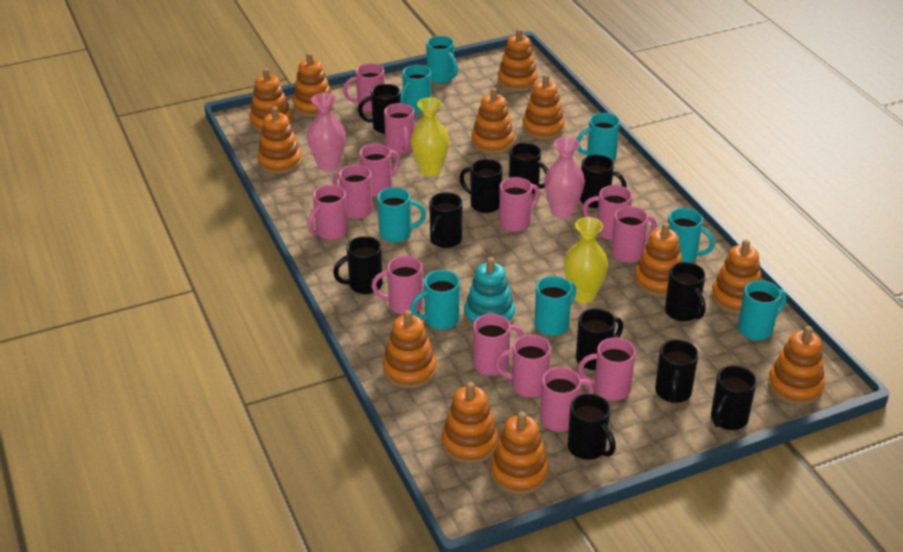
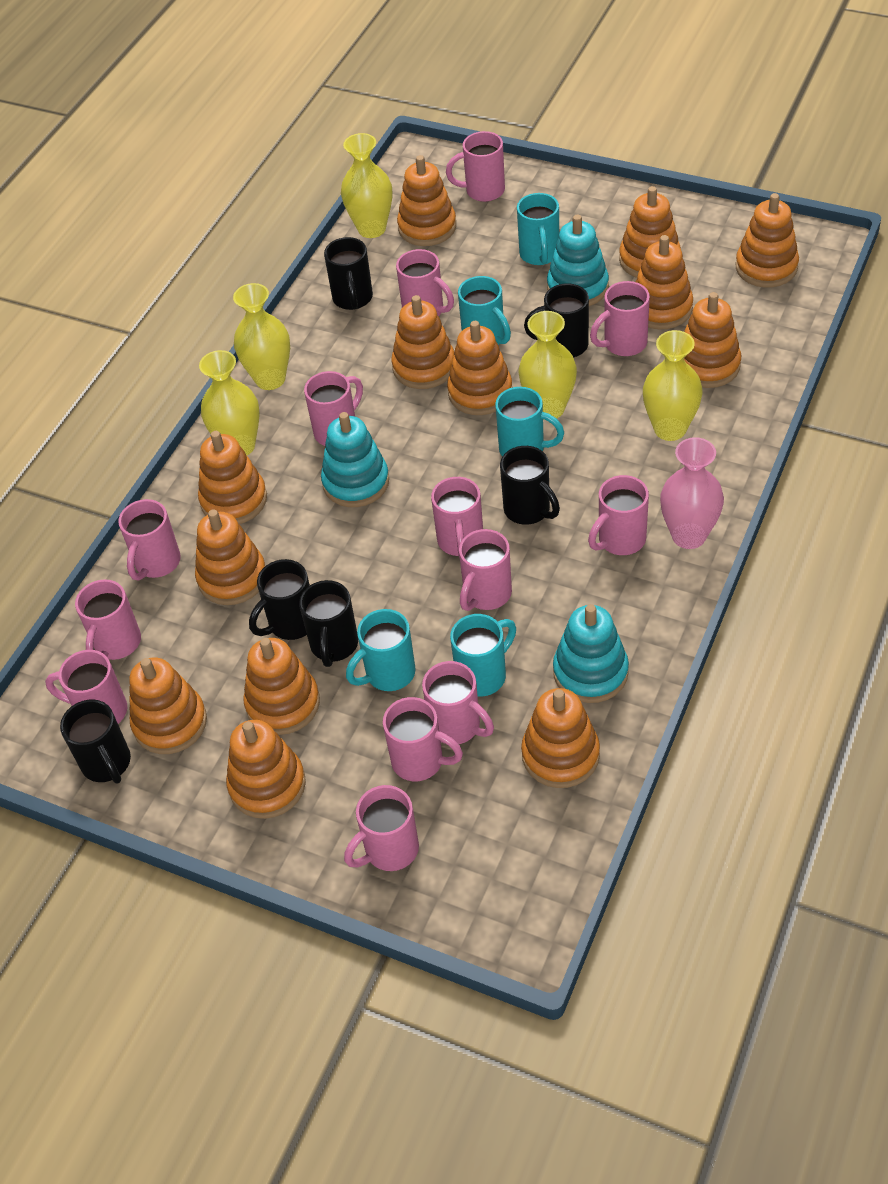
black mug: 11 -> 6
orange stacking toy: 12 -> 13
pink vase: 2 -> 1
turquoise mug: 8 -> 5
turquoise stacking toy: 1 -> 3
yellow vase: 2 -> 5

